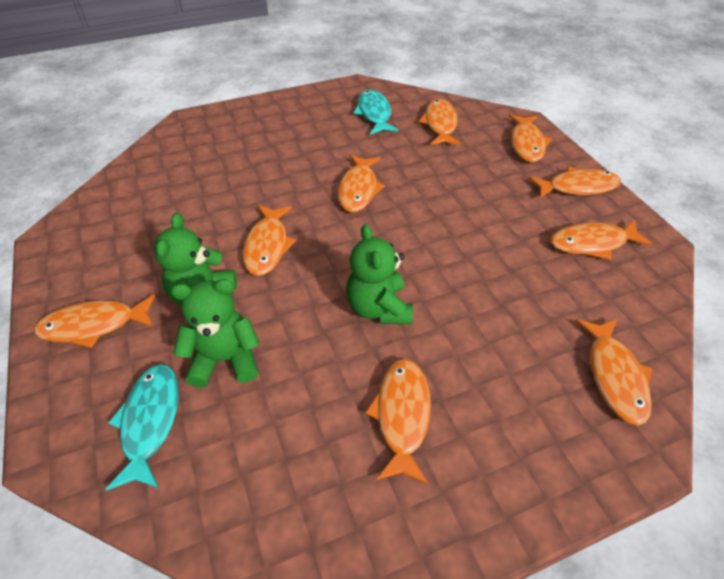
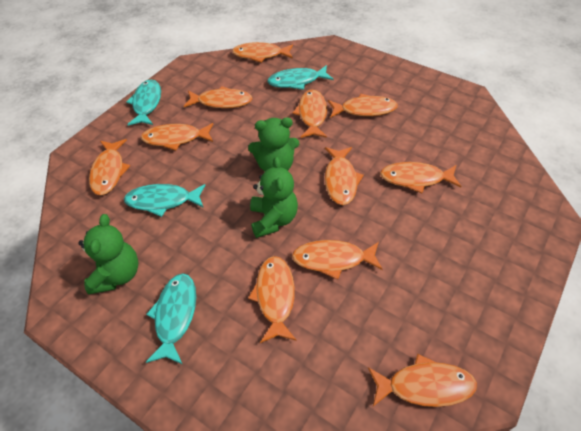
orange fish: 9 -> 11
turquoise fish: 2 -> 4

